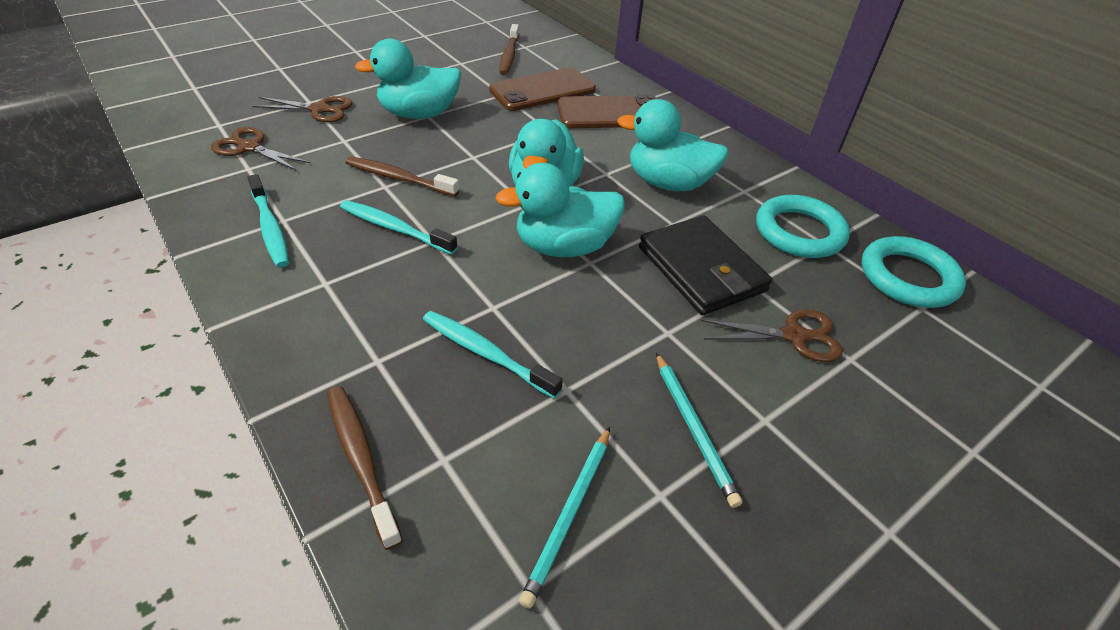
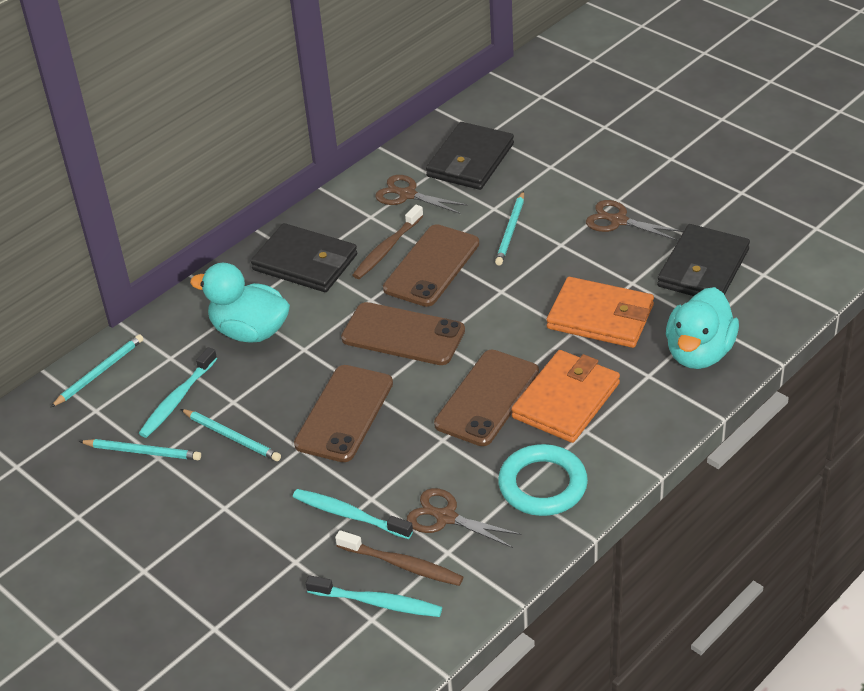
black wallet: 1 -> 3
brown phone: 2 -> 4
brown toothbrush: 3 -> 2
orange wallet: 0 -> 2
turquoise duck: 4 -> 2
turquoise pencil: 2 -> 4
turquoise ring: 2 -> 1

